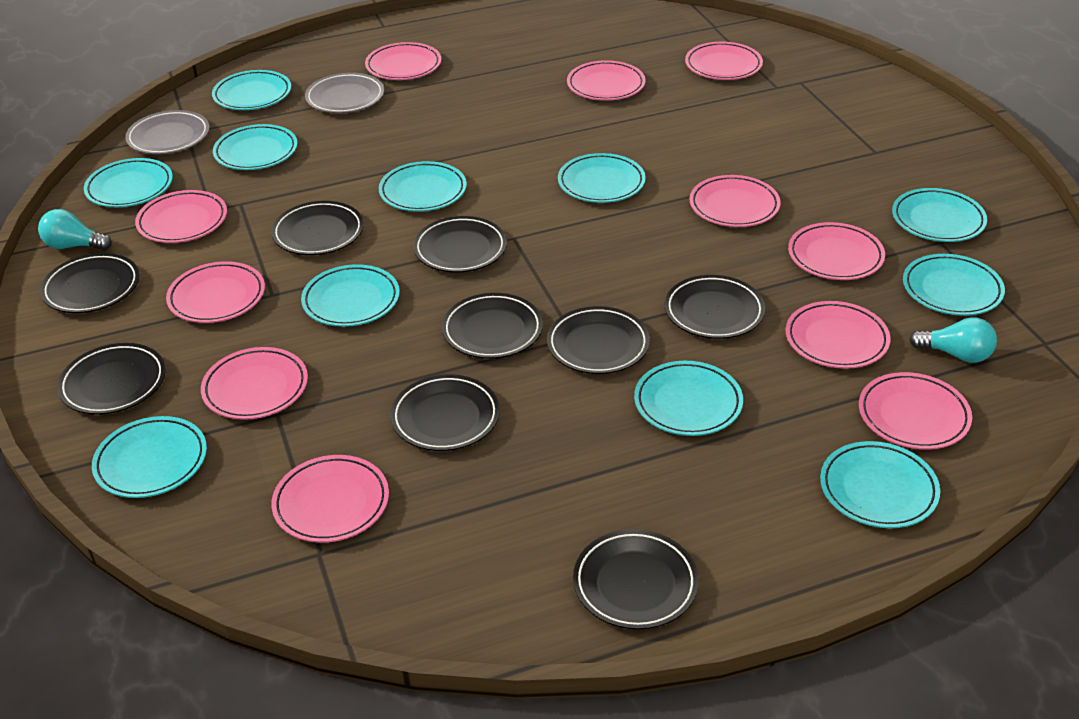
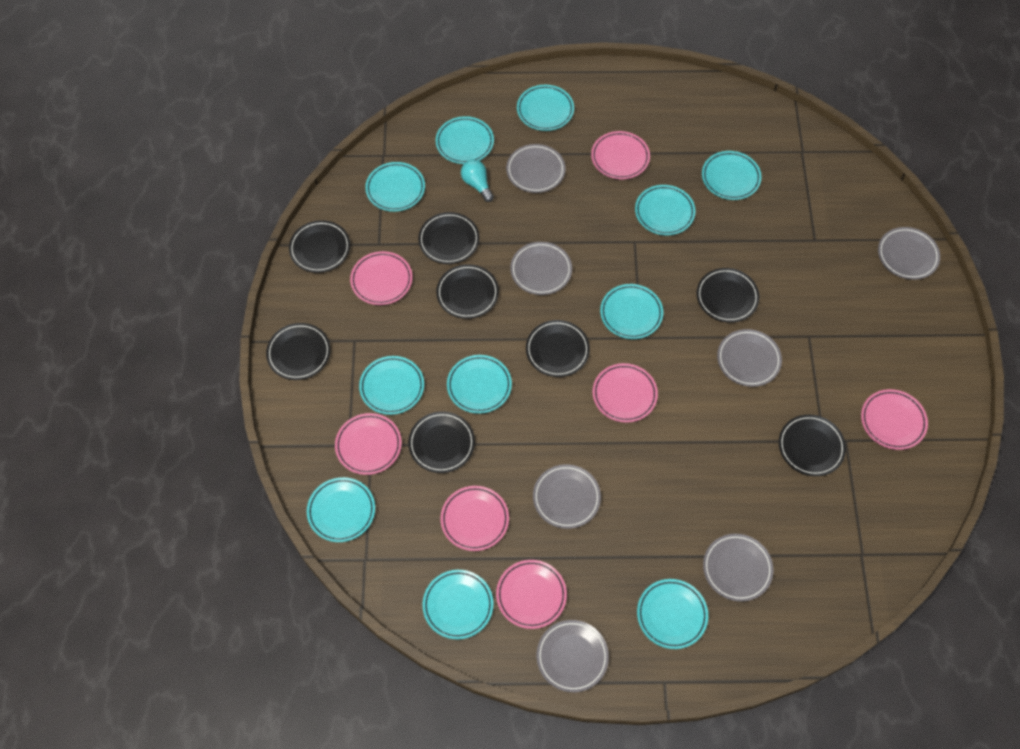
black plate: 9 -> 8
grey plate: 2 -> 7
pink plate: 11 -> 7
turquoise light bulb: 2 -> 1

